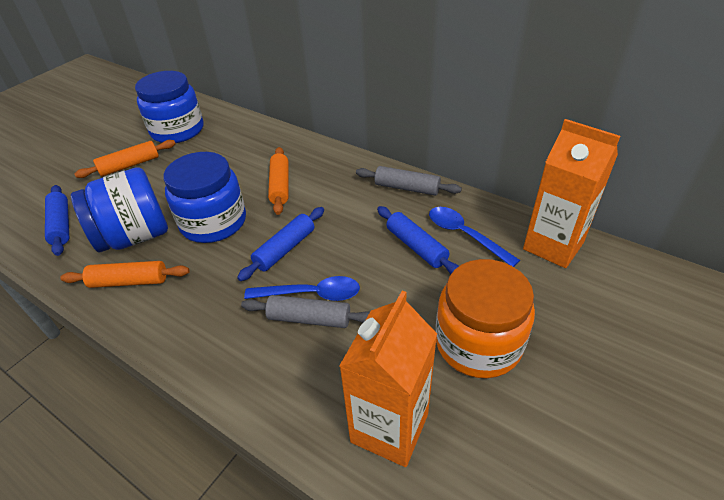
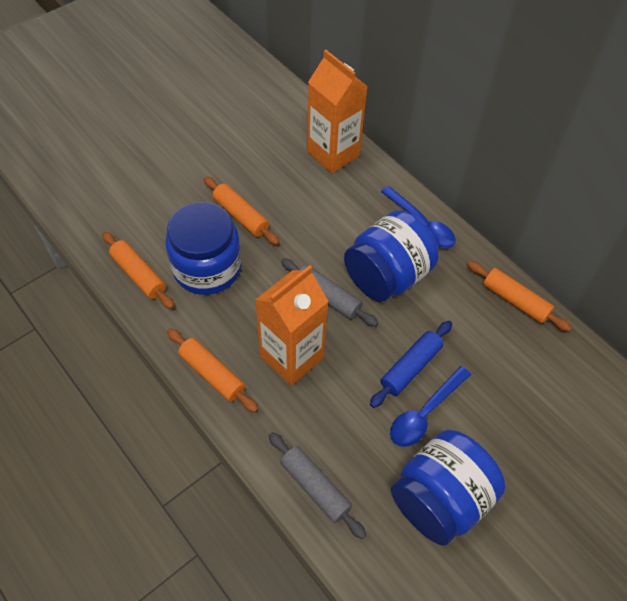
blue rolling pin: 3 -> 1
orange jar: 1 -> 0
orange rolling pin: 3 -> 4

